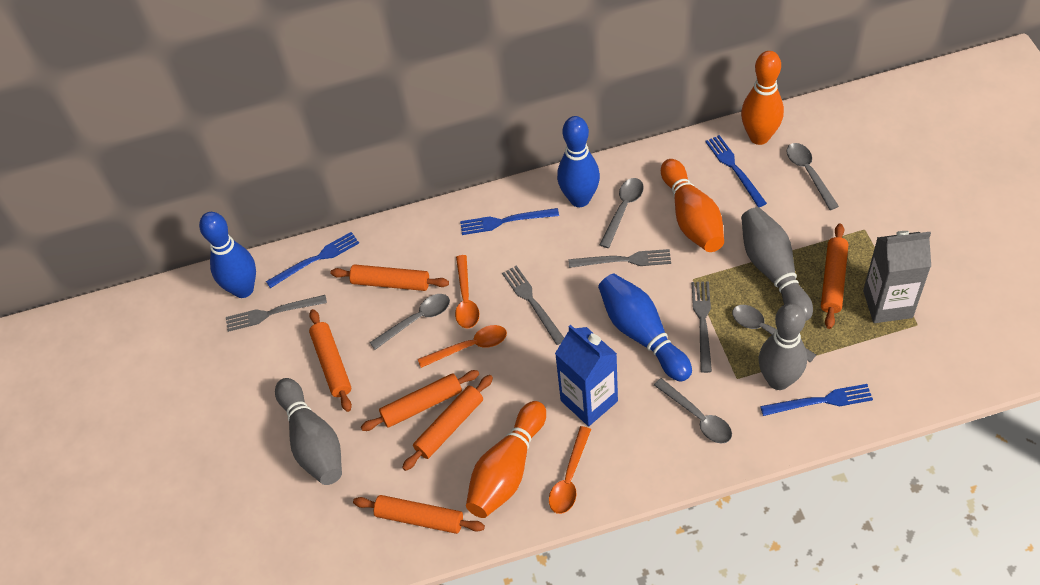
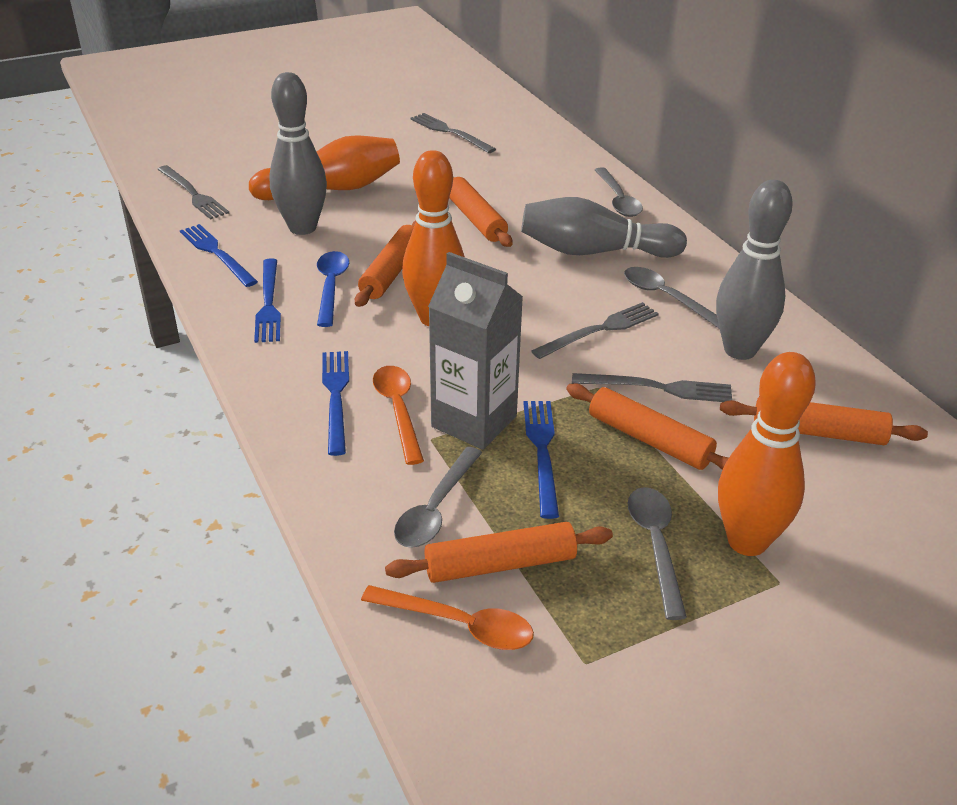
blue bowling pin: 3 -> 0
blue carton: 1 -> 0
blue spoon: 0 -> 1
grey spoon: 5 -> 4
orange rolling pin: 6 -> 5
orange spoon: 3 -> 2

